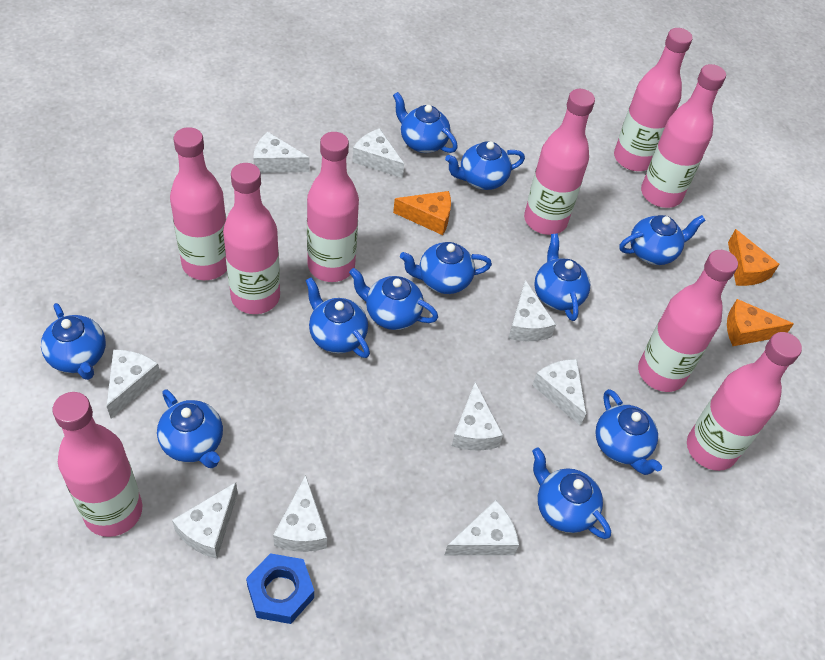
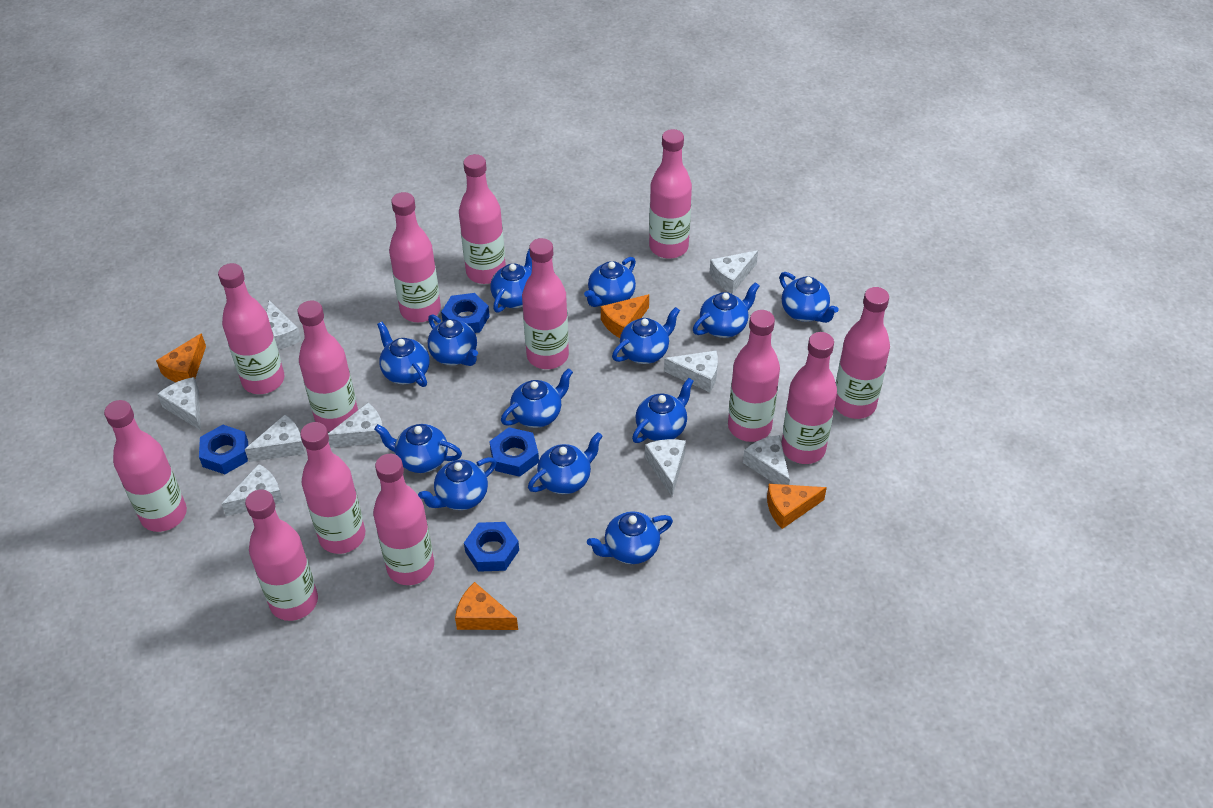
blue nut: 1 -> 4
blue teapot: 11 -> 13
orange cheese: 3 -> 4
pink bottle: 9 -> 13

